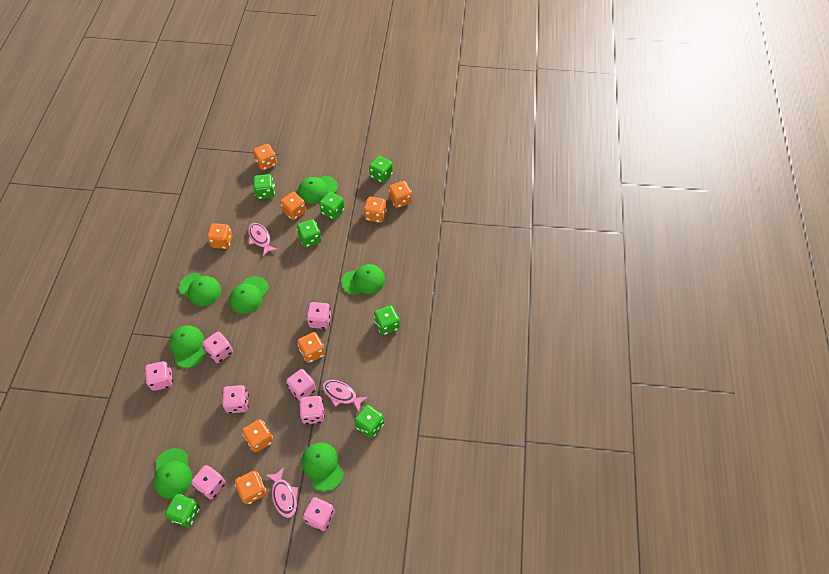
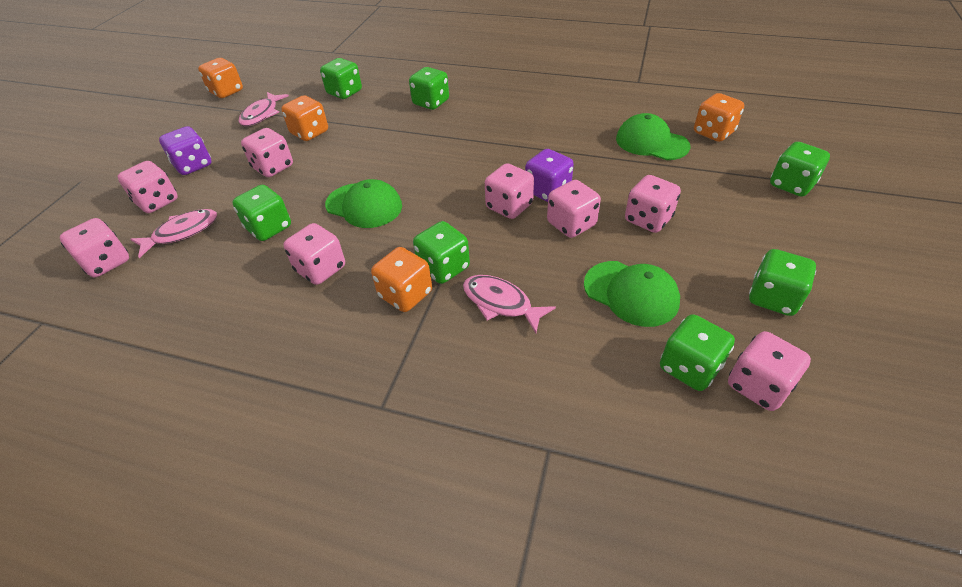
green cap: 7 -> 3
orange dice: 8 -> 4
purple dice: 0 -> 2

